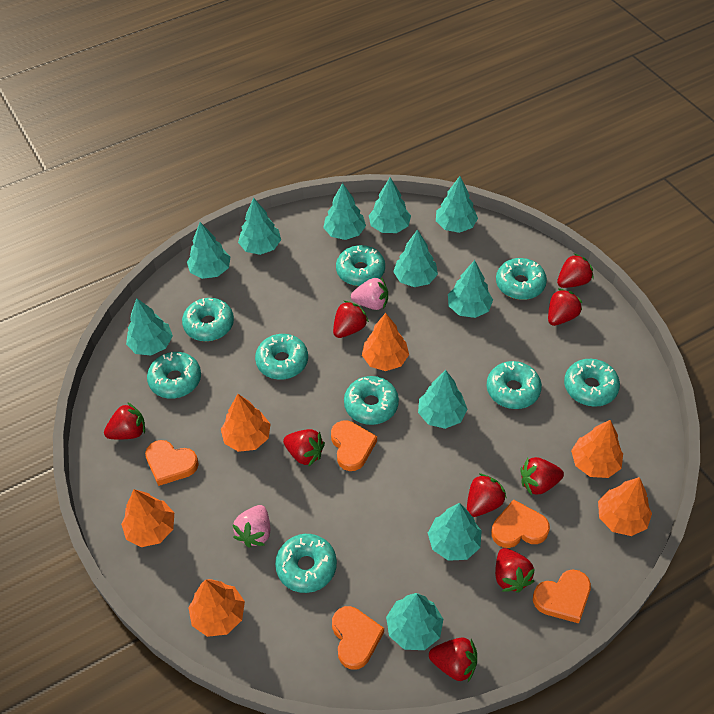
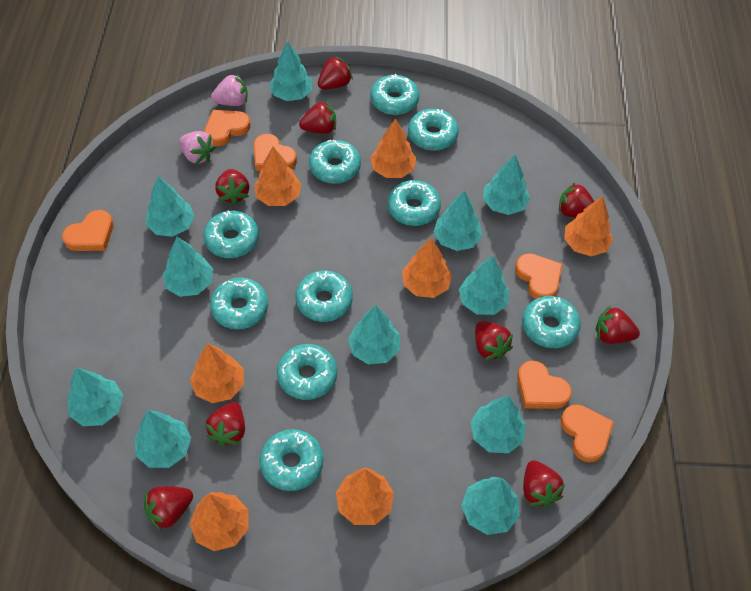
orange heart: 5 -> 6
orange tree: 6 -> 7
turquoise donut: 9 -> 10

